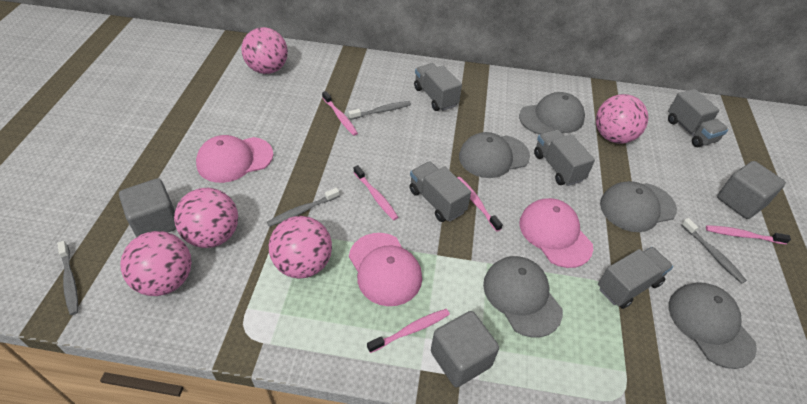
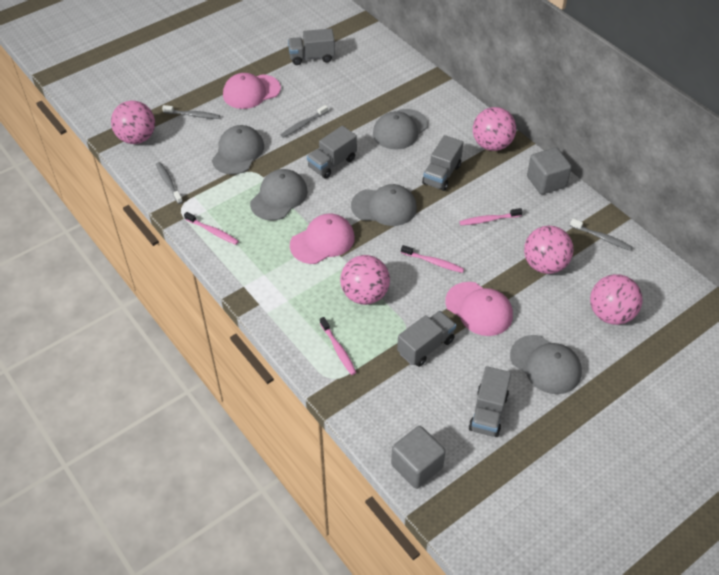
grey cube: 3 -> 2
pink toothbrush: 5 -> 4

